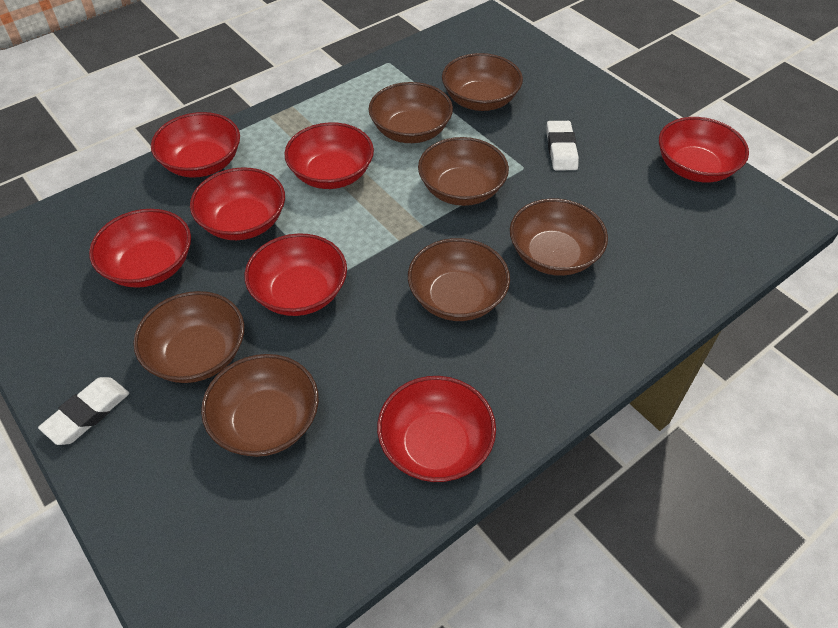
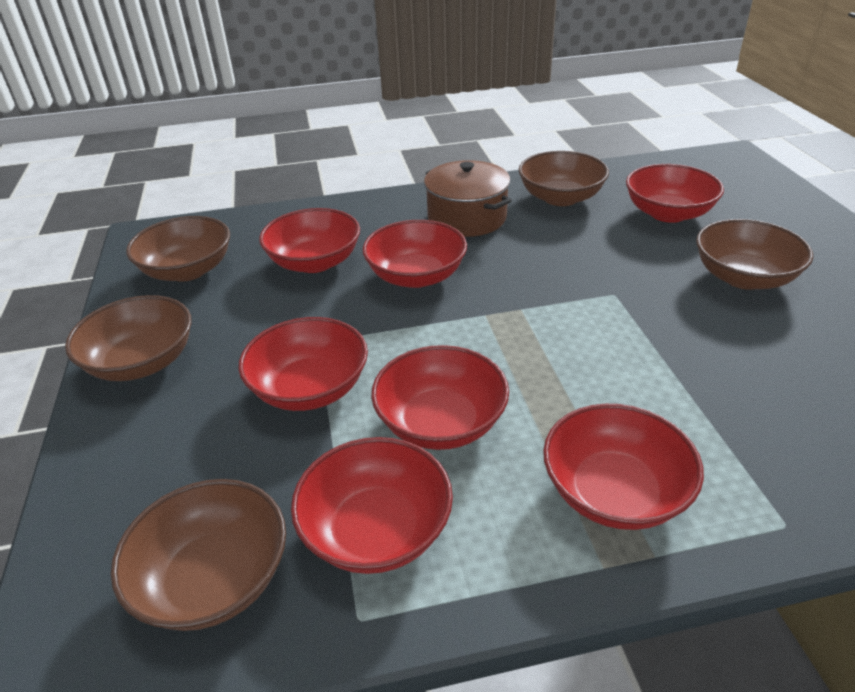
brown bowl: 7 -> 5
brown pot: 0 -> 1
white eraser: 2 -> 0

